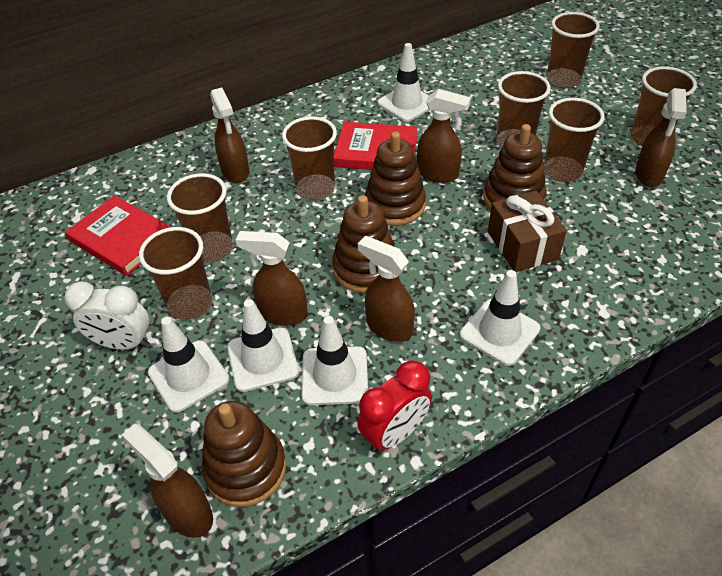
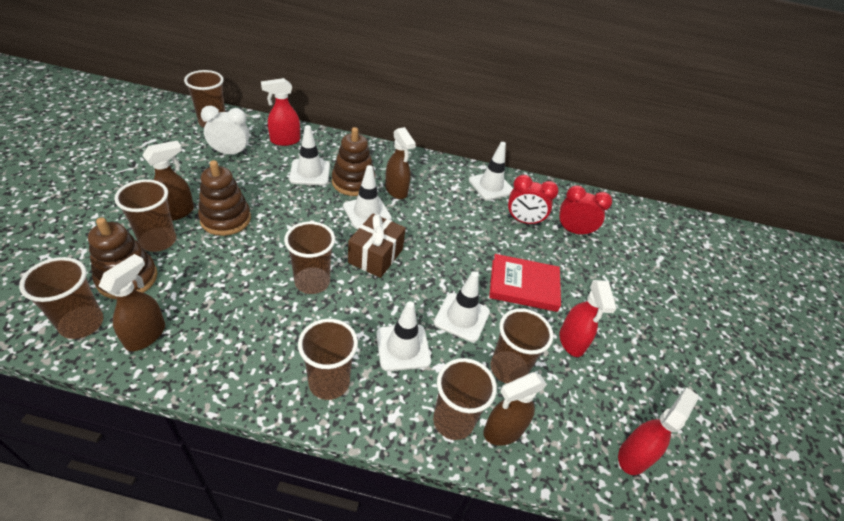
brown spray bottle: 6 -> 4
brown stacking toy: 4 -> 3
red book: 2 -> 1
red clock: 1 -> 2
red spray bottle: 0 -> 3

